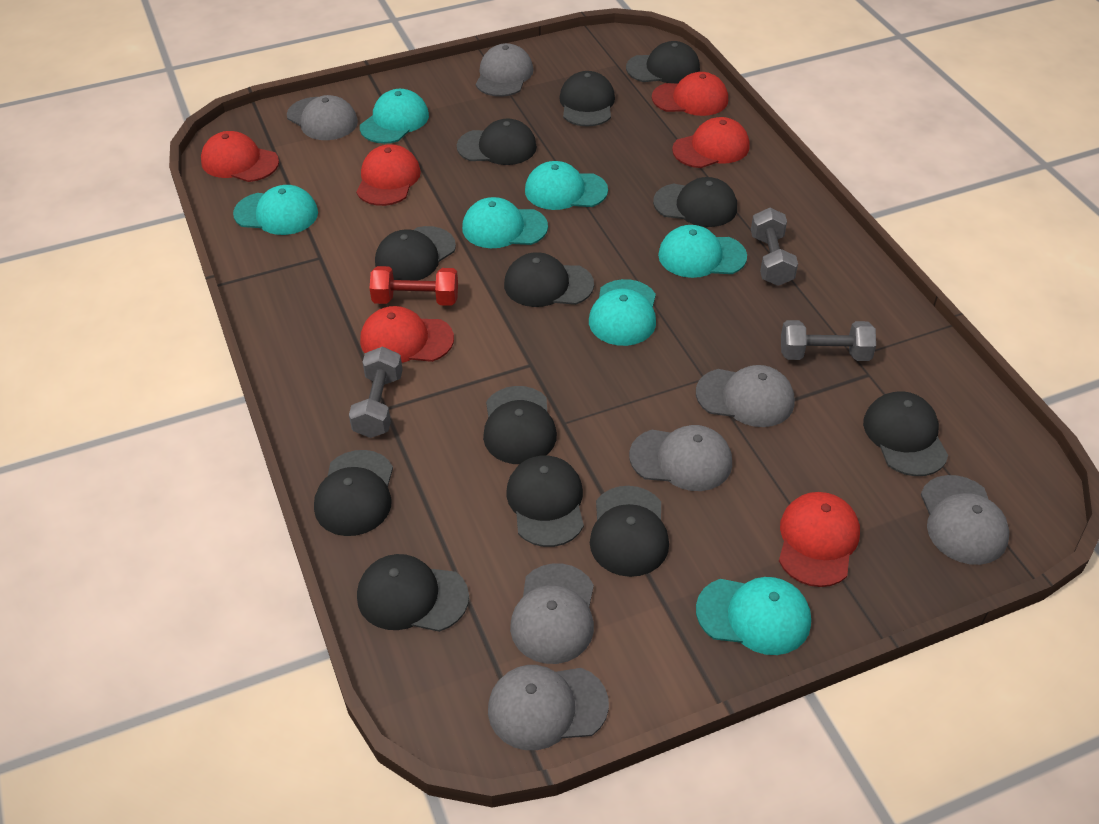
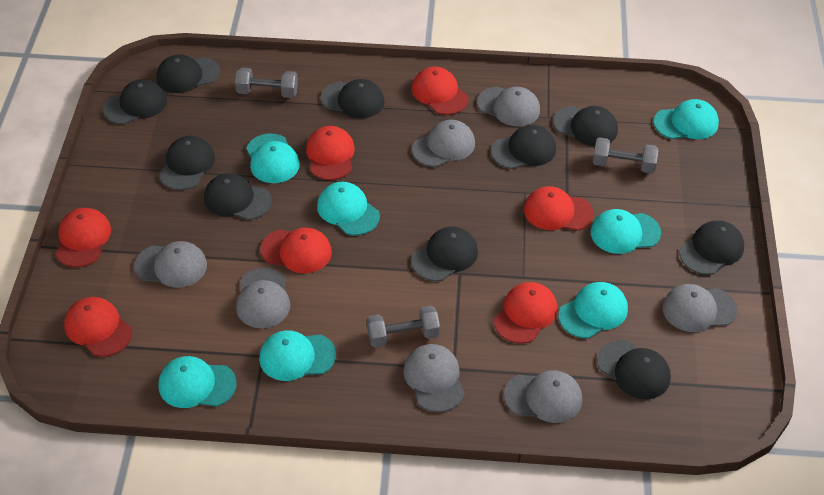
black cap: 12 -> 10
red cap: 6 -> 7
red dumbbell: 1 -> 0

